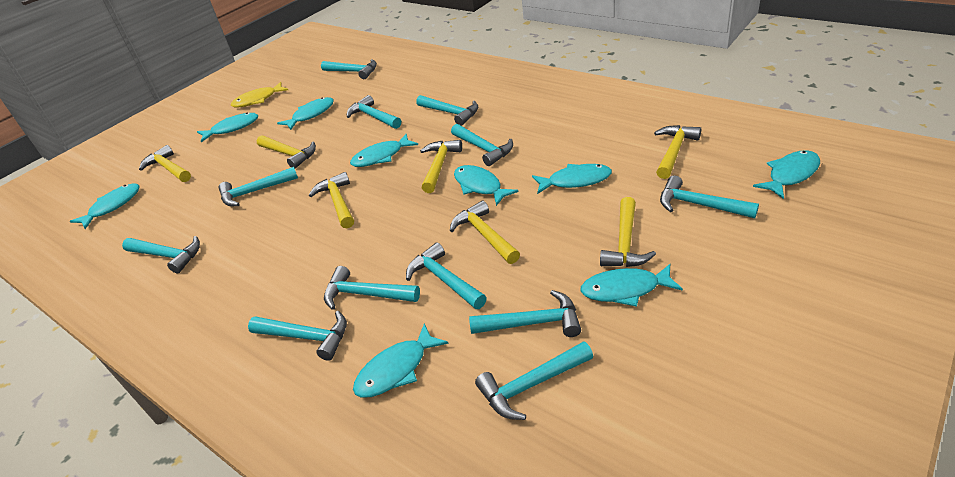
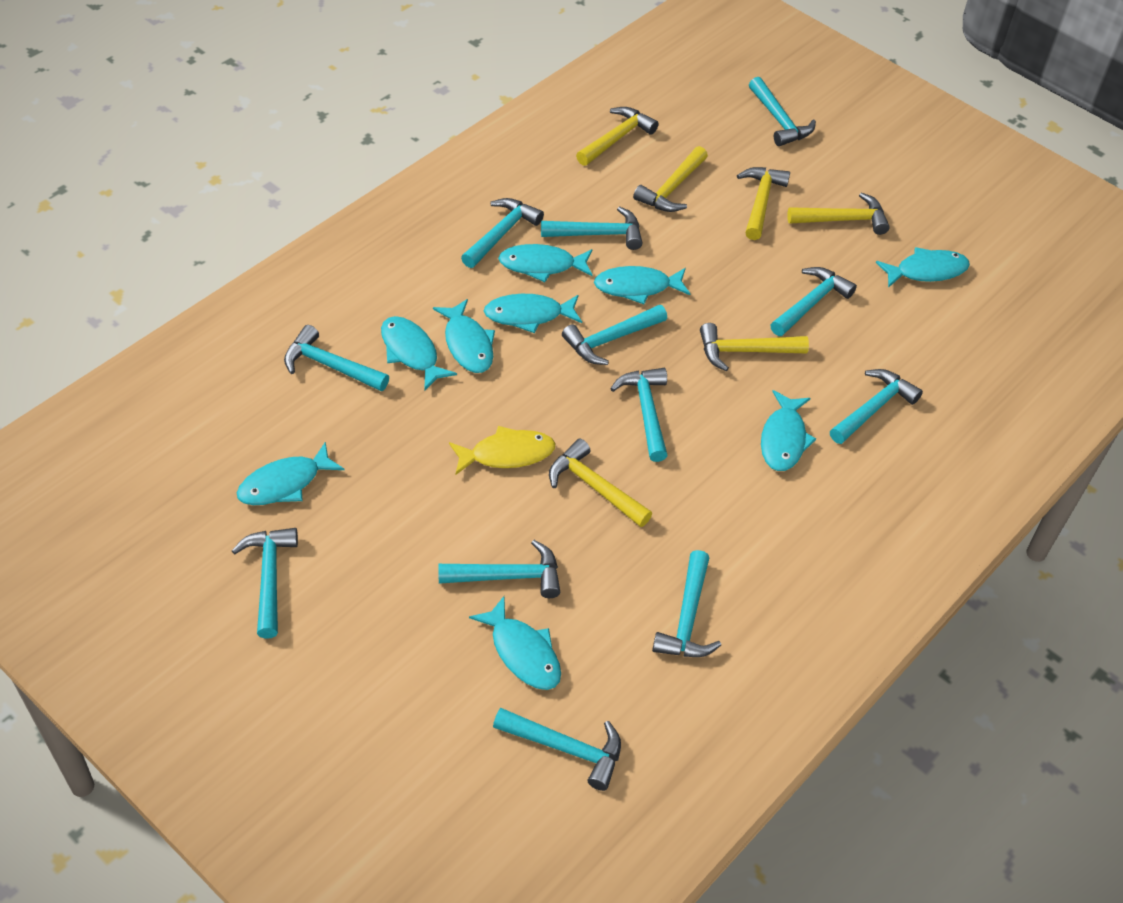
yellow hammer: 7 -> 6

